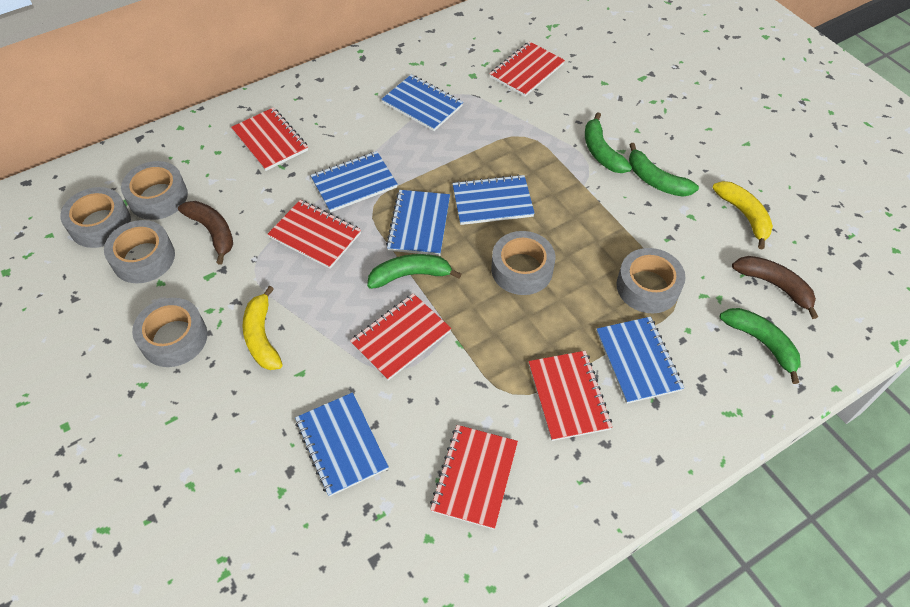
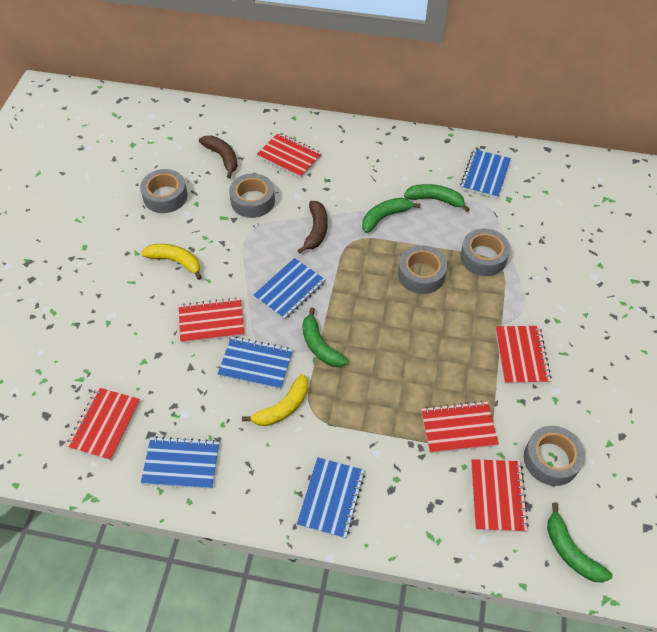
blue notebook: 6 -> 5
grey tape: 6 -> 5

